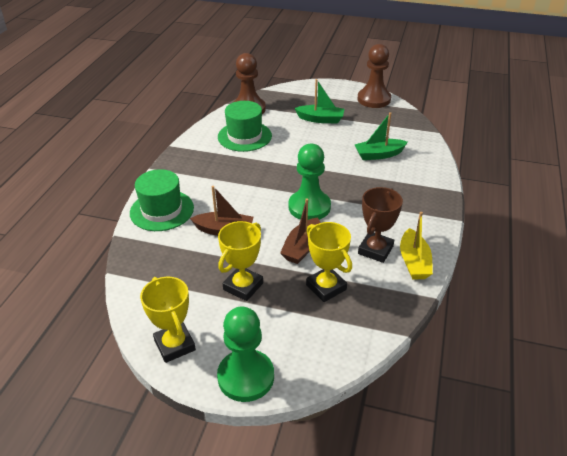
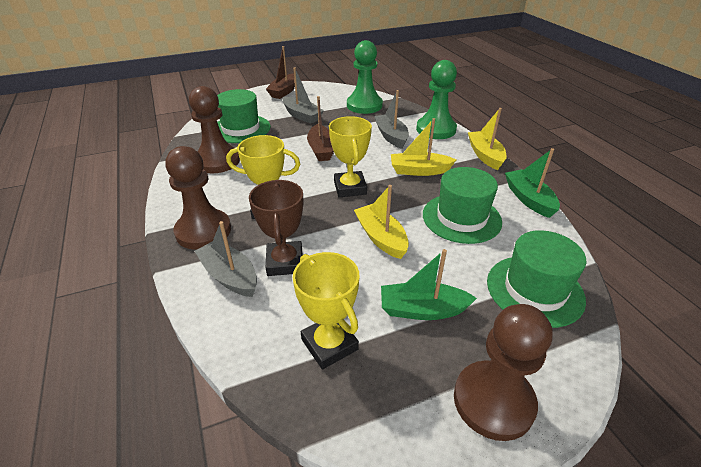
brown pawn: 2 -> 3
green hat: 2 -> 3
grey boat: 0 -> 3
yellow boat: 1 -> 3

